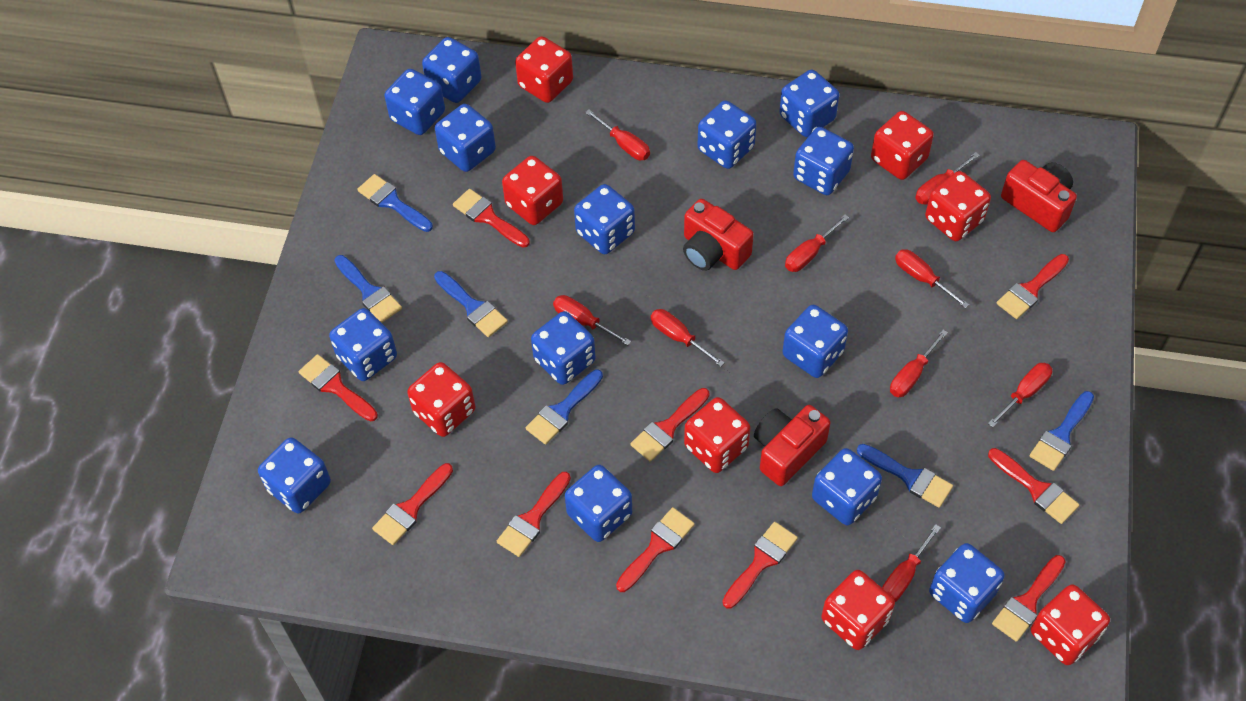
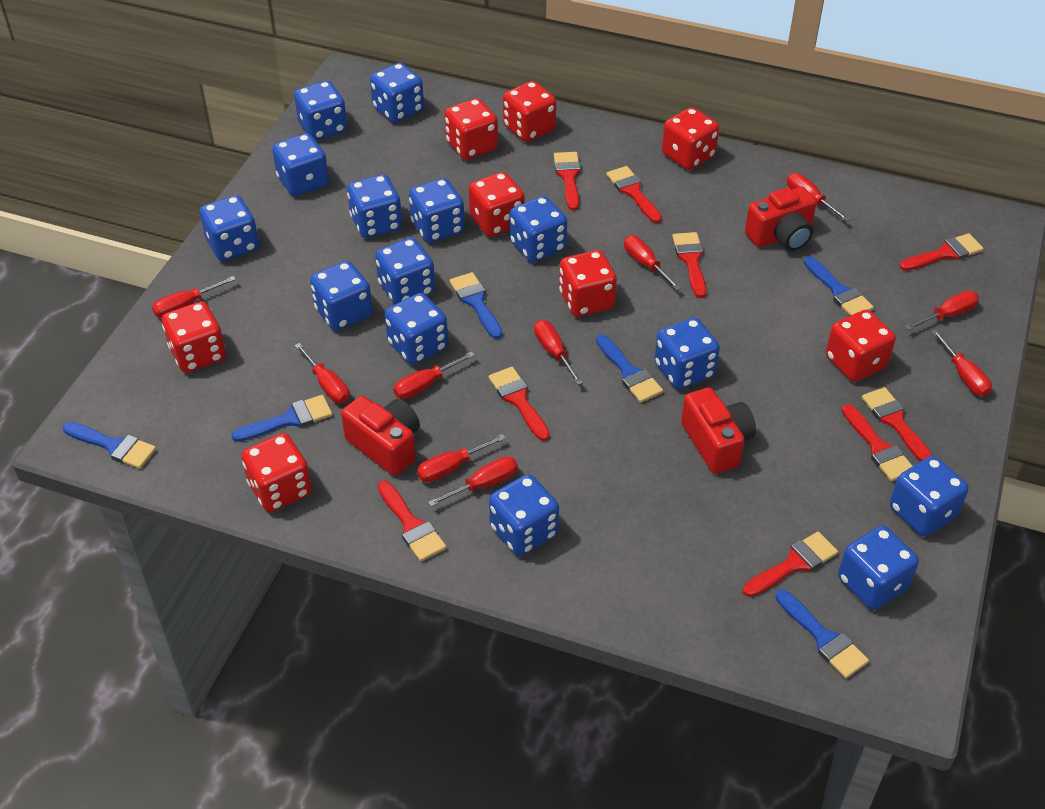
red brush: 10 -> 9
red screwdriver: 9 -> 10

